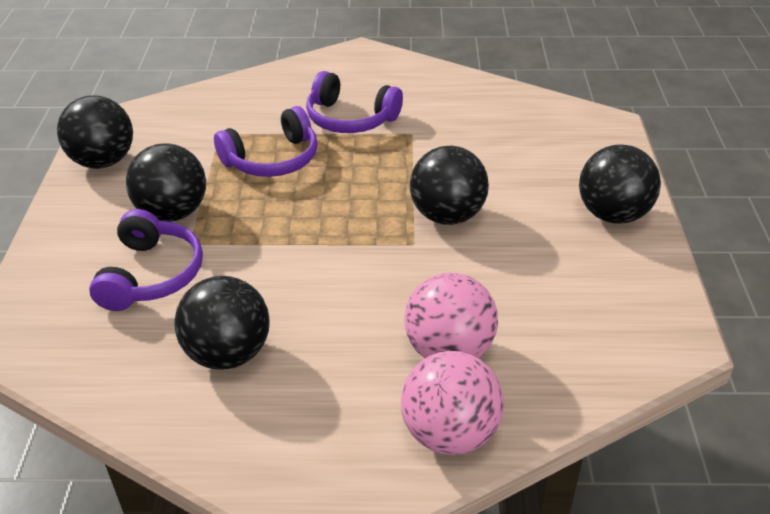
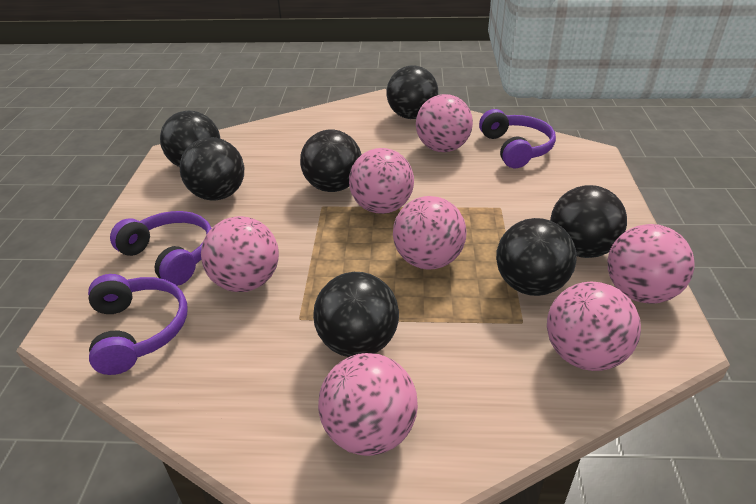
black ball: 5 -> 7
pink ball: 2 -> 7

